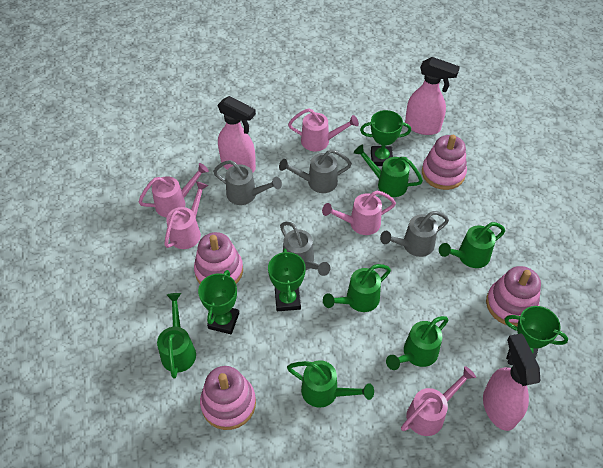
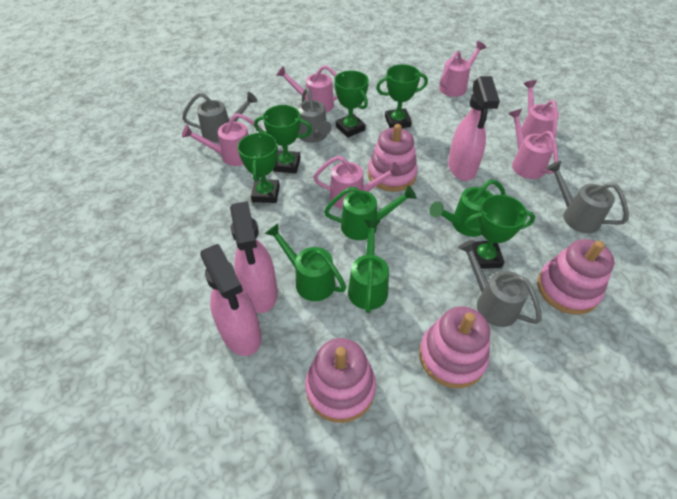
green trophy: 4 -> 5
green watering can: 6 -> 4
pink watering can: 5 -> 6

